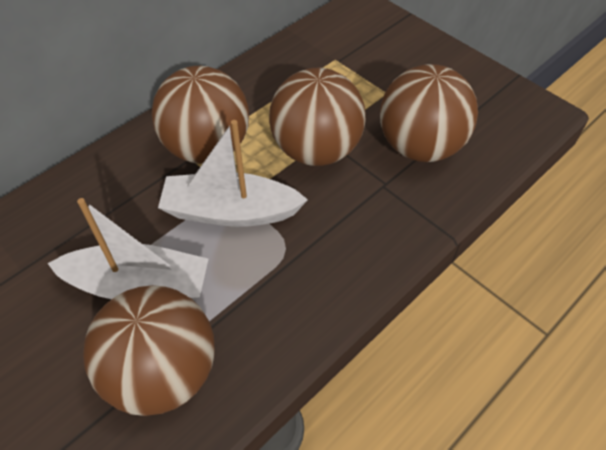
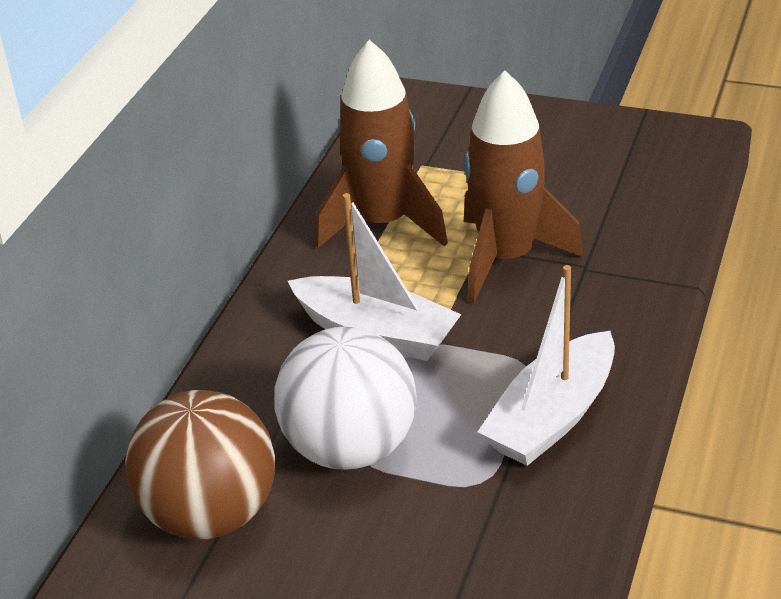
brown ball: 4 -> 1
brown rocket: 0 -> 2
white ball: 0 -> 1

